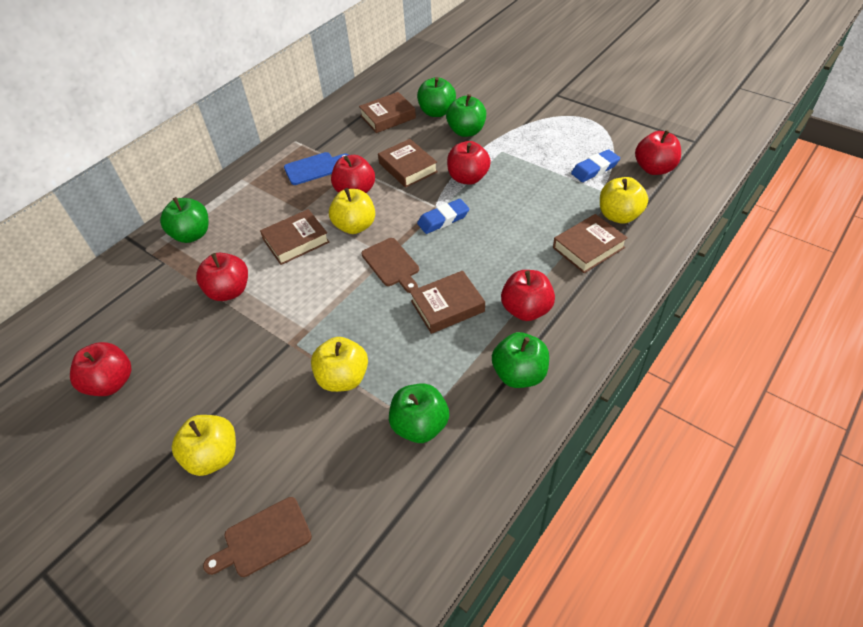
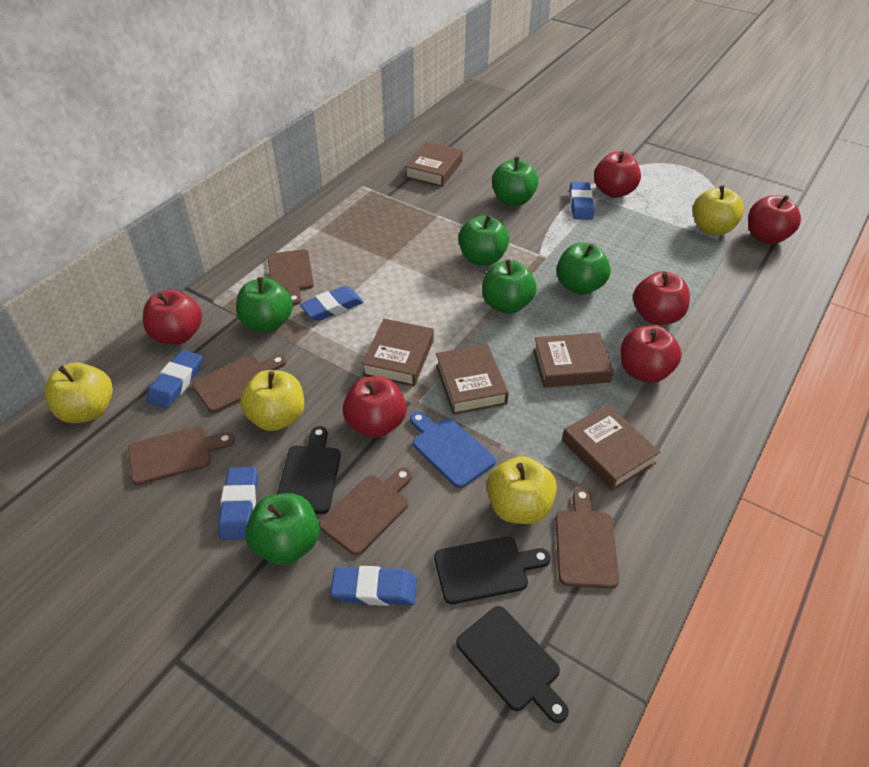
black cutting board: 0 -> 3
blue eraser: 2 -> 5
brown cutting board: 2 -> 5
green apple: 5 -> 6

